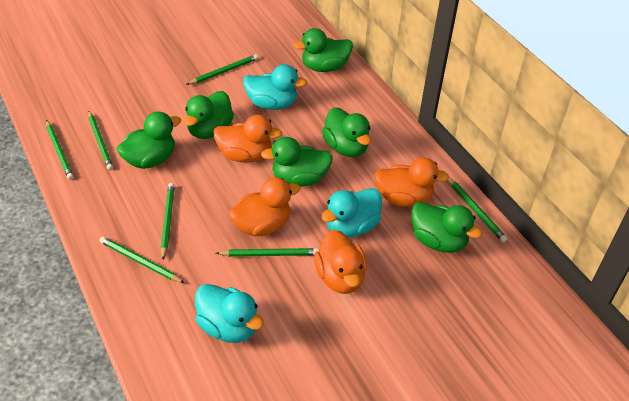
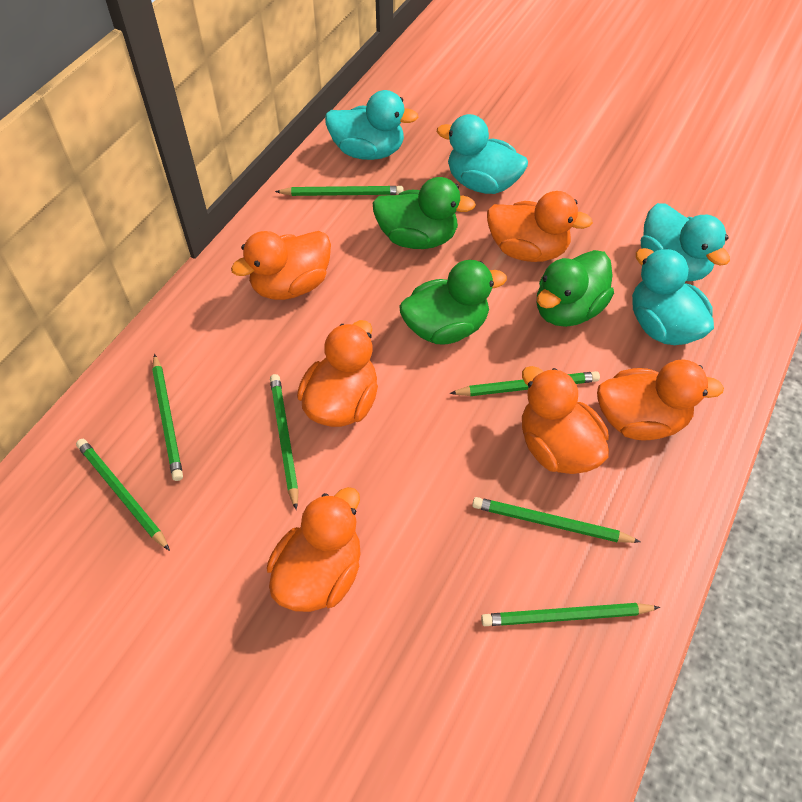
green duck: 6 -> 3
orange duck: 4 -> 6
turquoise duck: 3 -> 4

